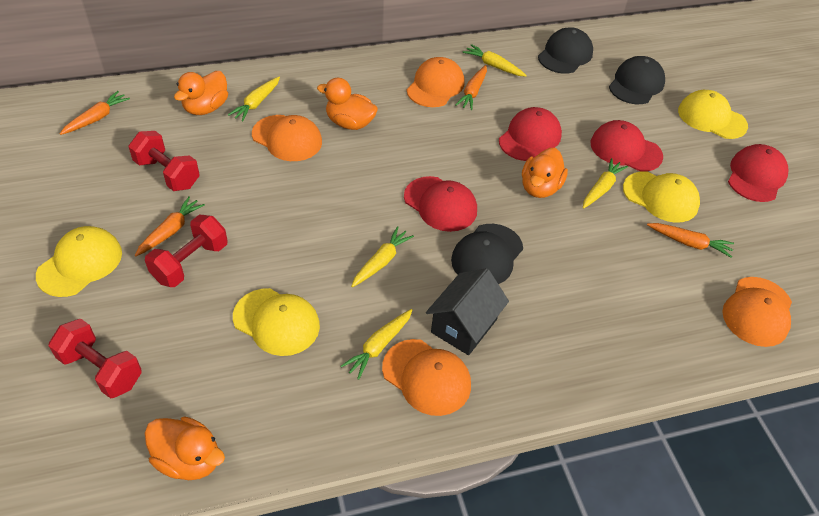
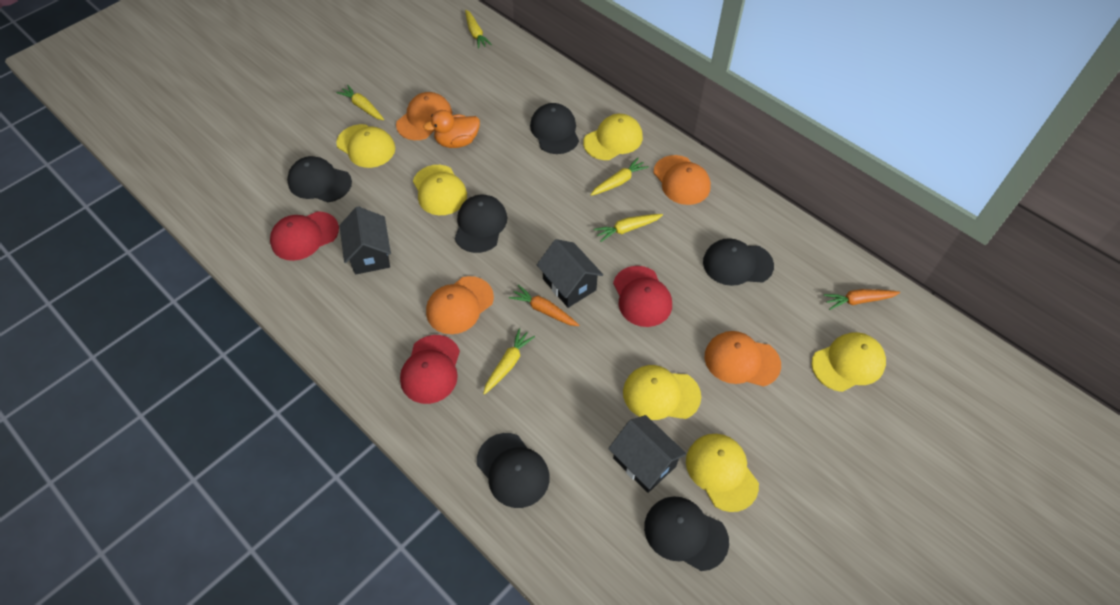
black cap: 3 -> 6
black house: 1 -> 3
orange carrot: 4 -> 2
orange duck: 4 -> 1
red cap: 4 -> 3
red dumbbell: 3 -> 0
yellow cap: 4 -> 6

